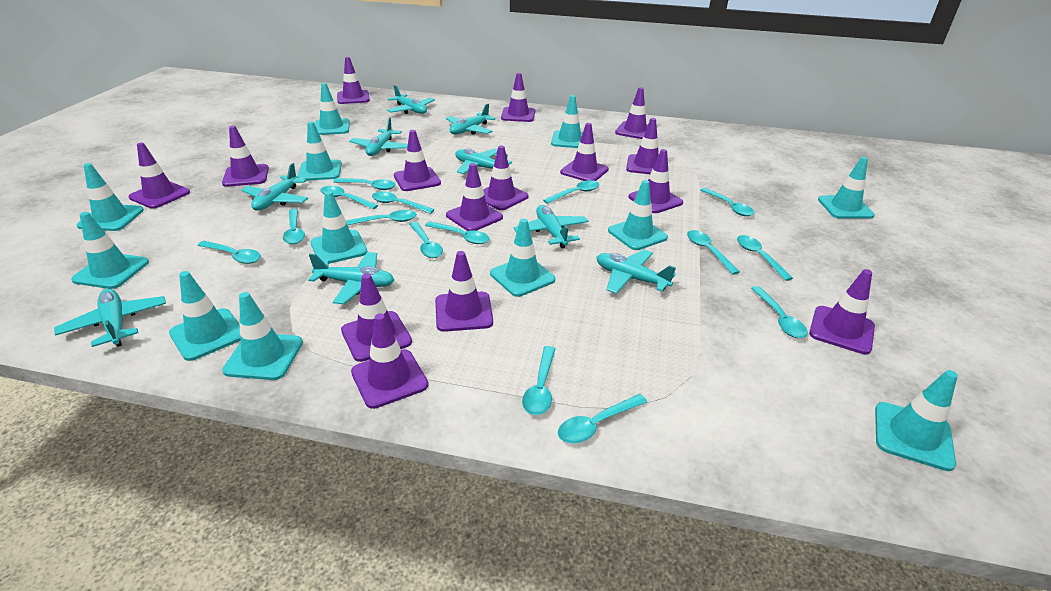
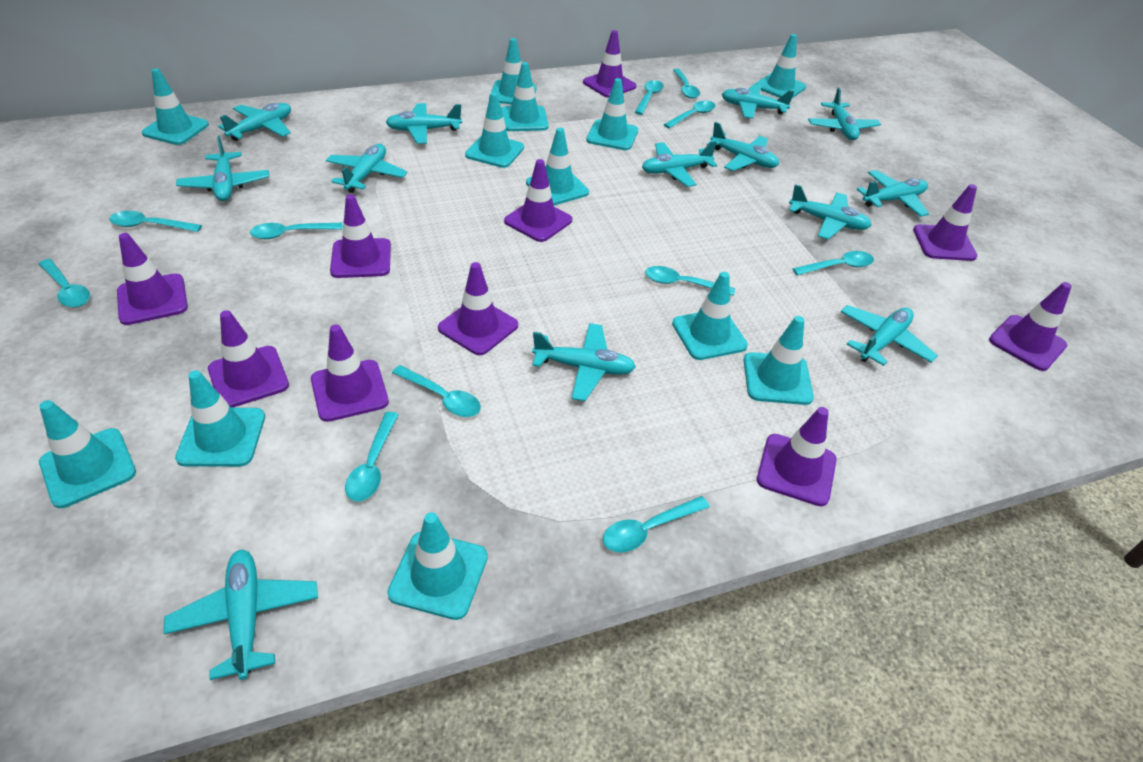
purple traffic cone: 15 -> 10
turquoise plane: 9 -> 13
turquoise spoon: 15 -> 11

